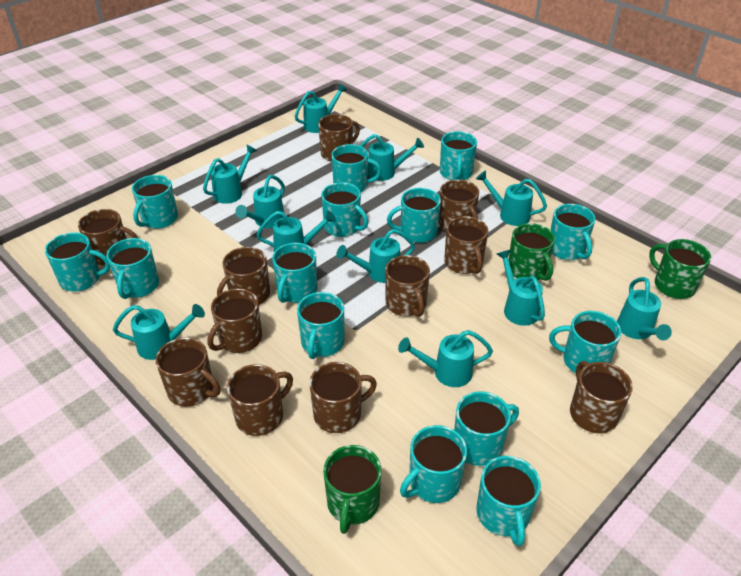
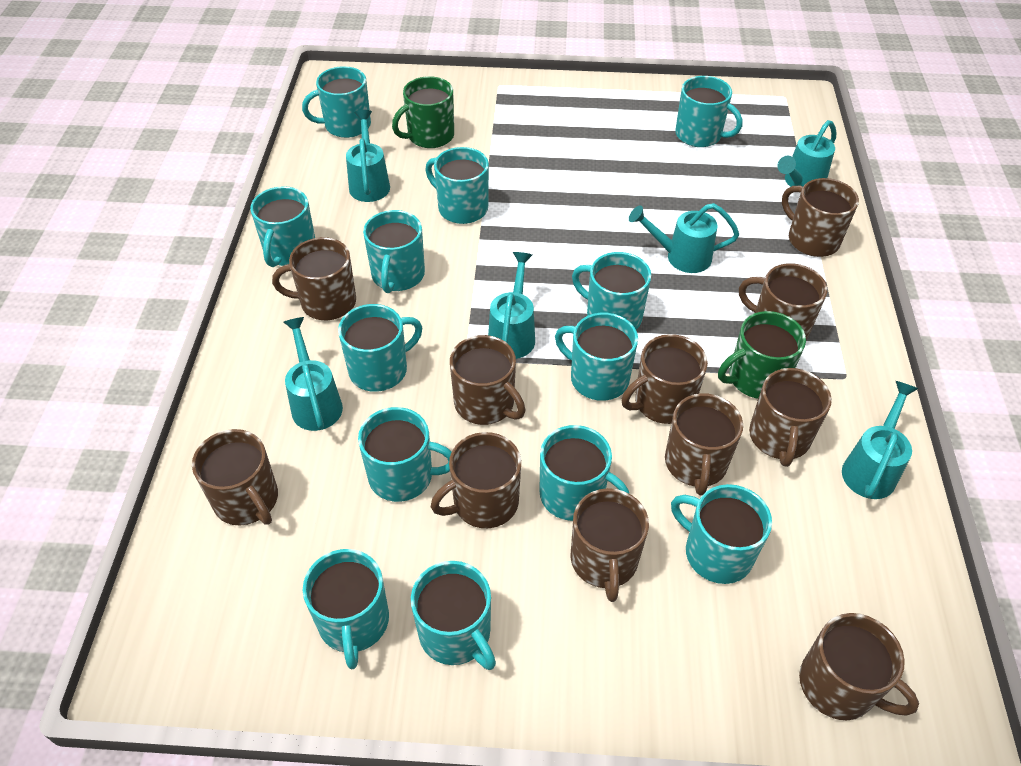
green mug: 3 -> 2
turquoise mug: 14 -> 13
turquoise watering can: 11 -> 6

